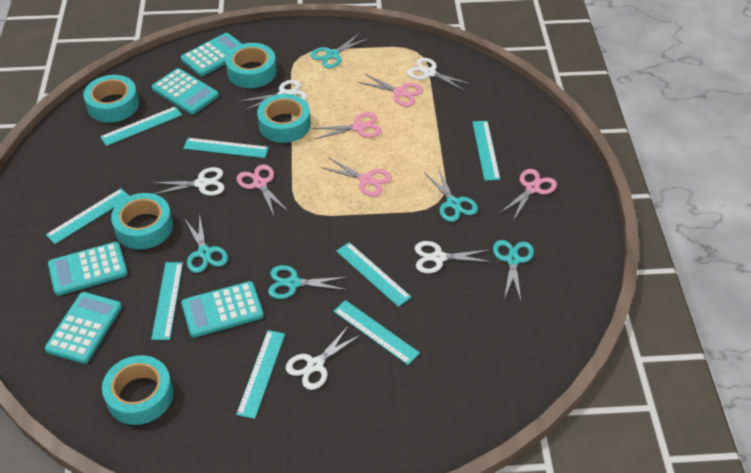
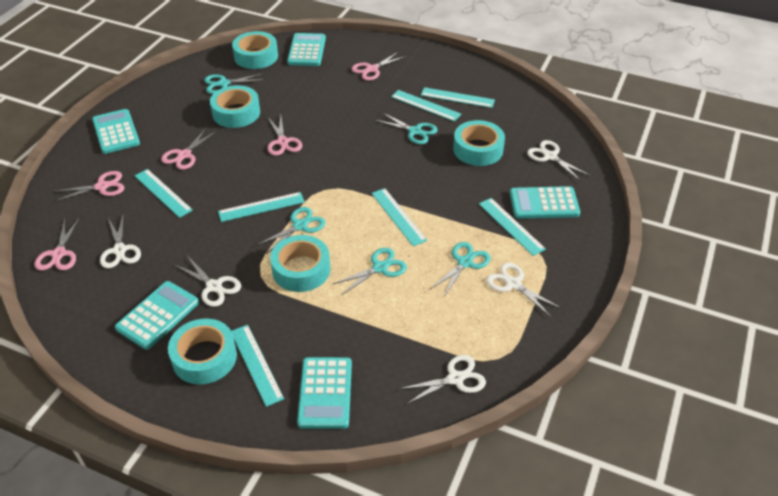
turquoise ruler: 8 -> 7

